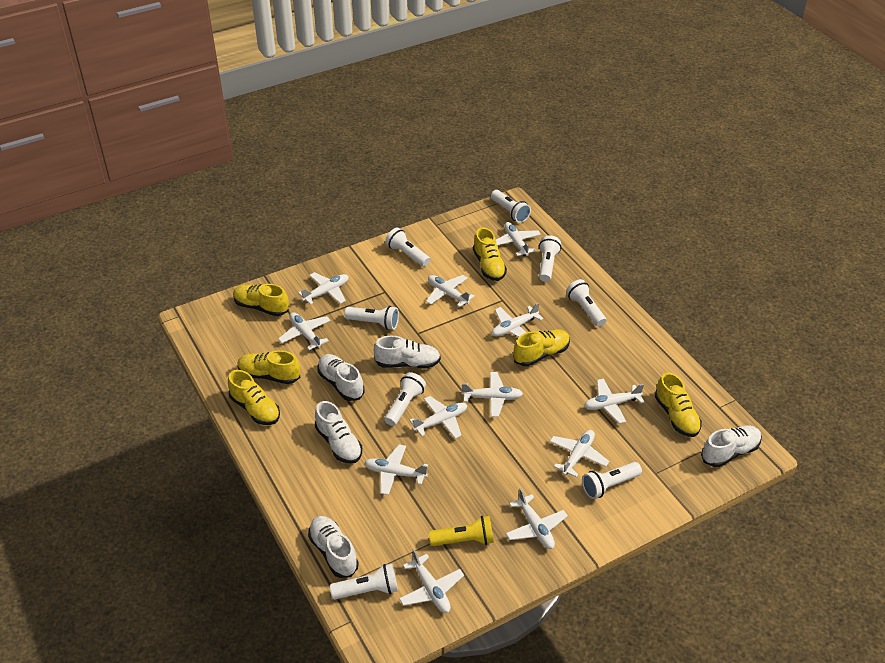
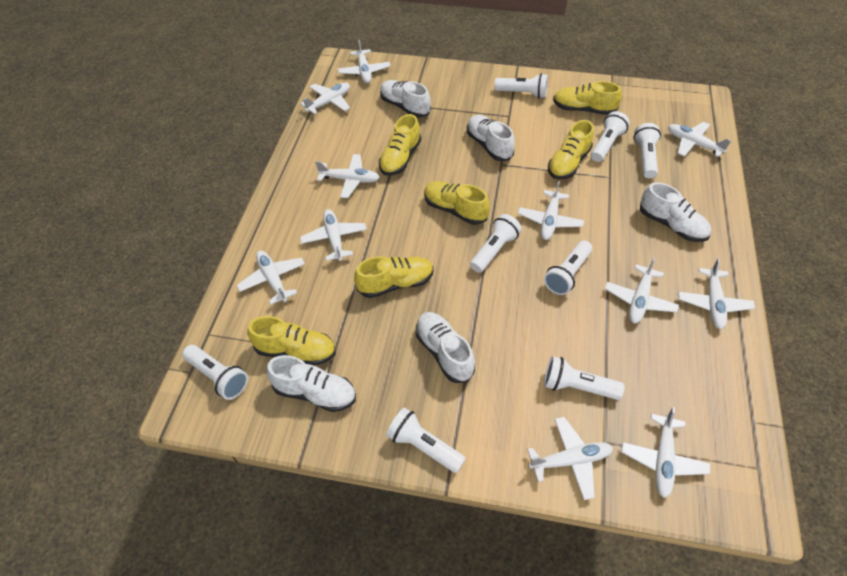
white plane: 12 -> 11
yellow flashlight: 1 -> 0

